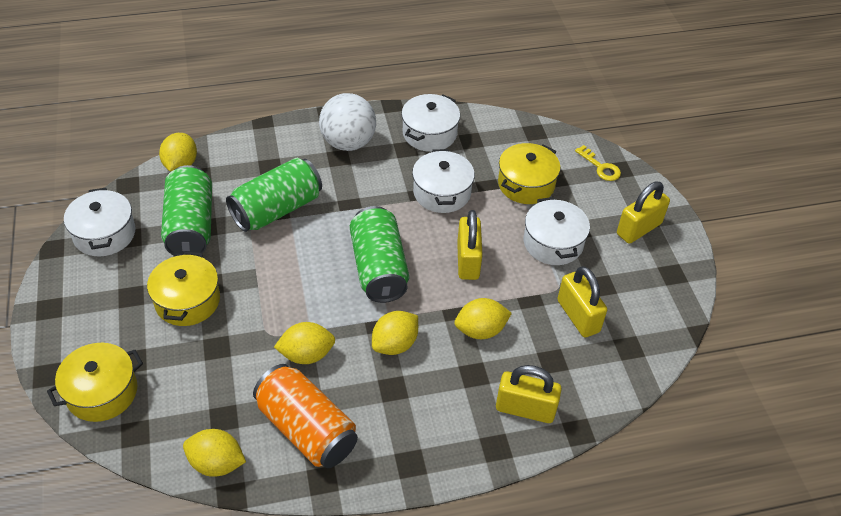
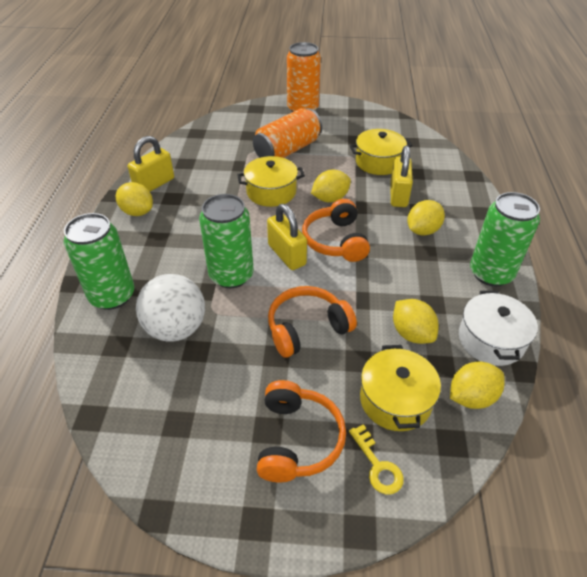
orange can: 1 -> 2
orange headphones: 0 -> 3
white pot: 4 -> 1
yellow padlock: 4 -> 3

